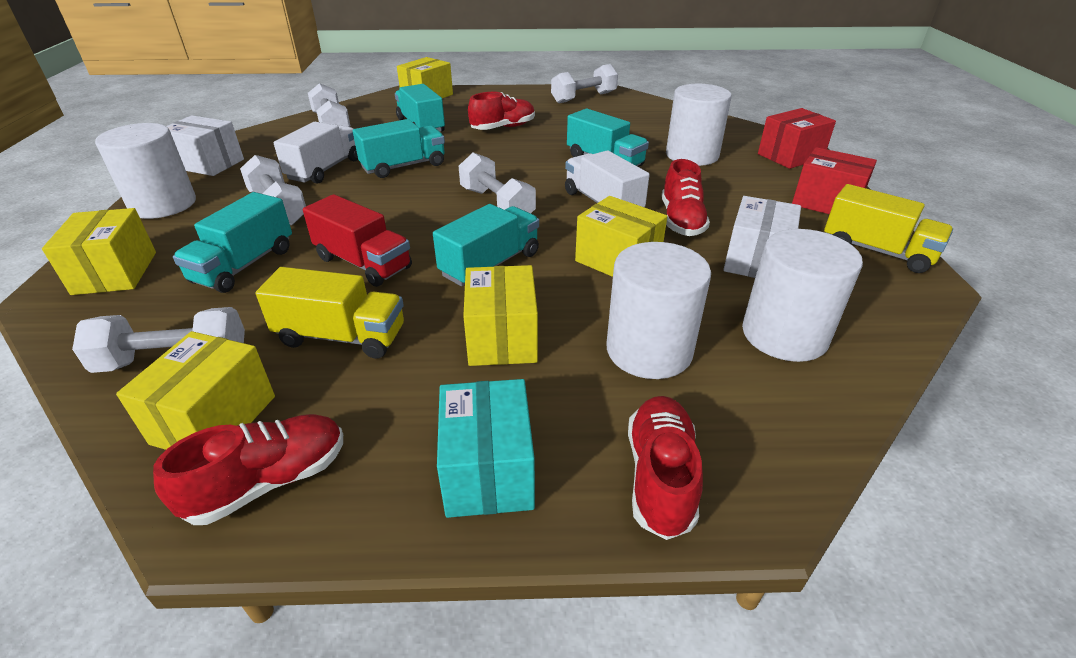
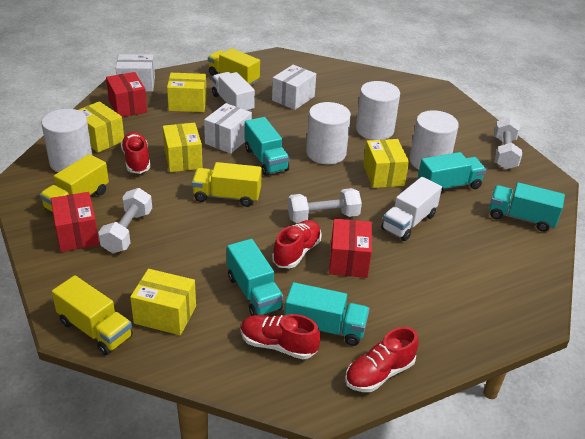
red box: 2 -> 3
red truck: 1 -> 0
turquoise box: 1 -> 0
white box: 2 -> 3
white dumbbell: 5 -> 3
yellow truck: 2 -> 4

